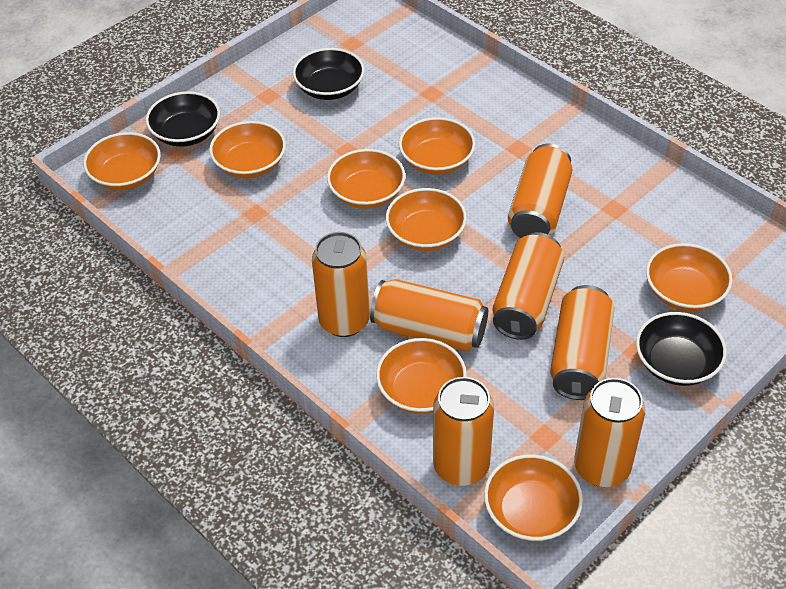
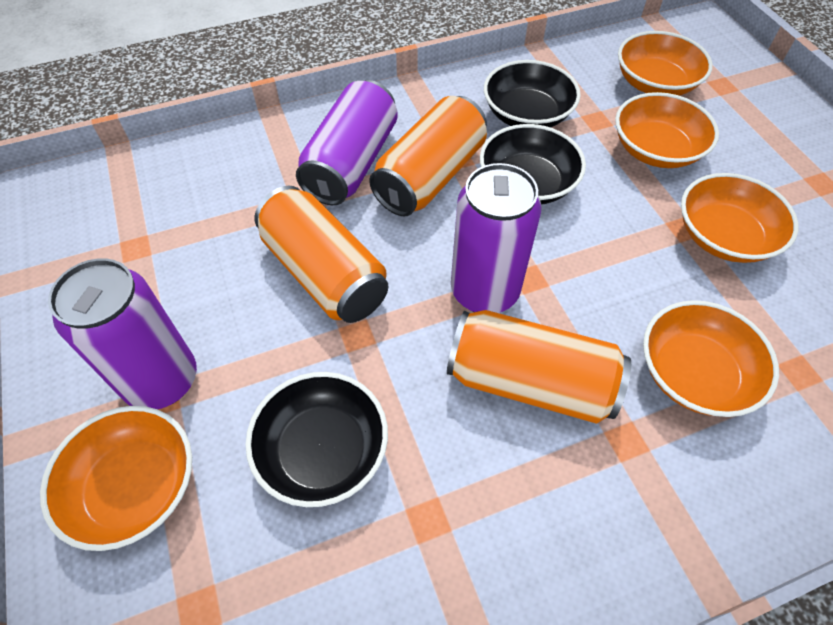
orange bowl: 8 -> 5
orange can: 7 -> 3
purple can: 0 -> 3

